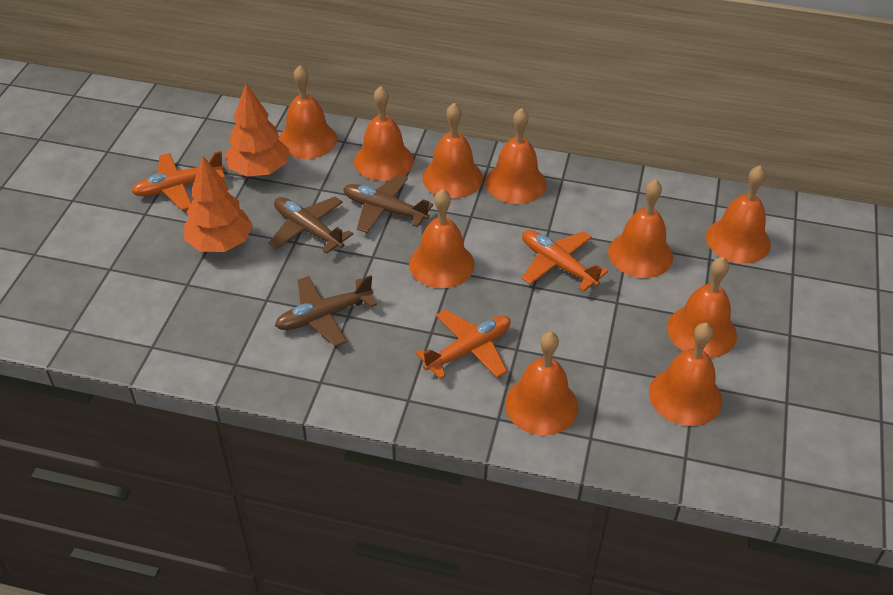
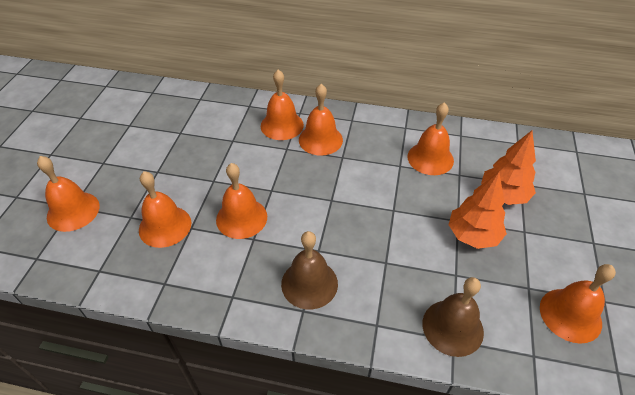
brown bell: 0 -> 2
brown plane: 3 -> 0
orange bell: 10 -> 7
orange plane: 3 -> 0

